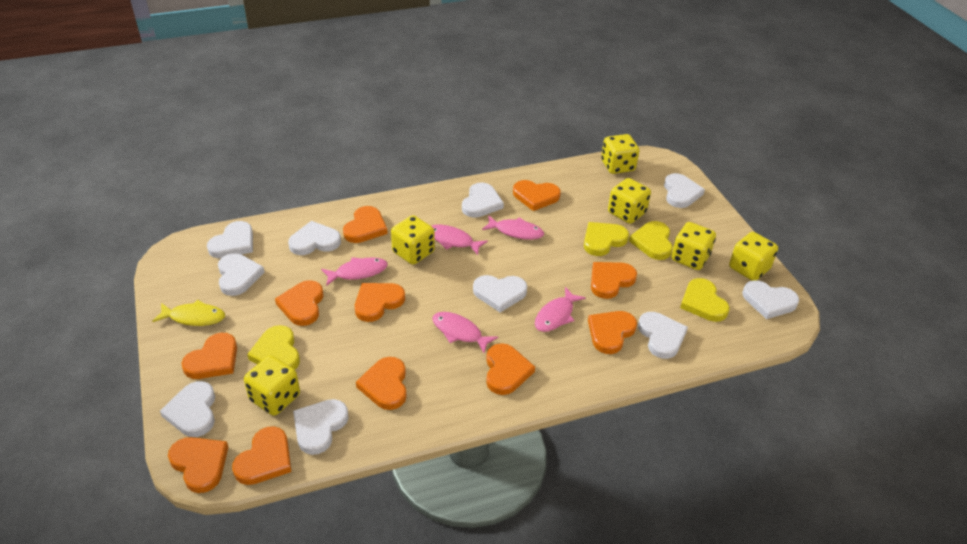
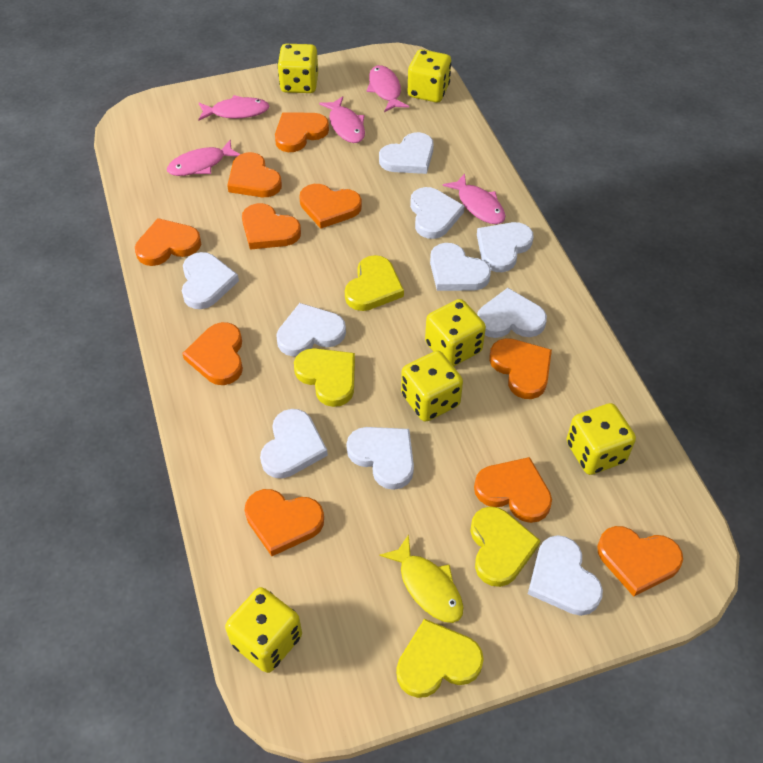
orange heart: 11 -> 10

